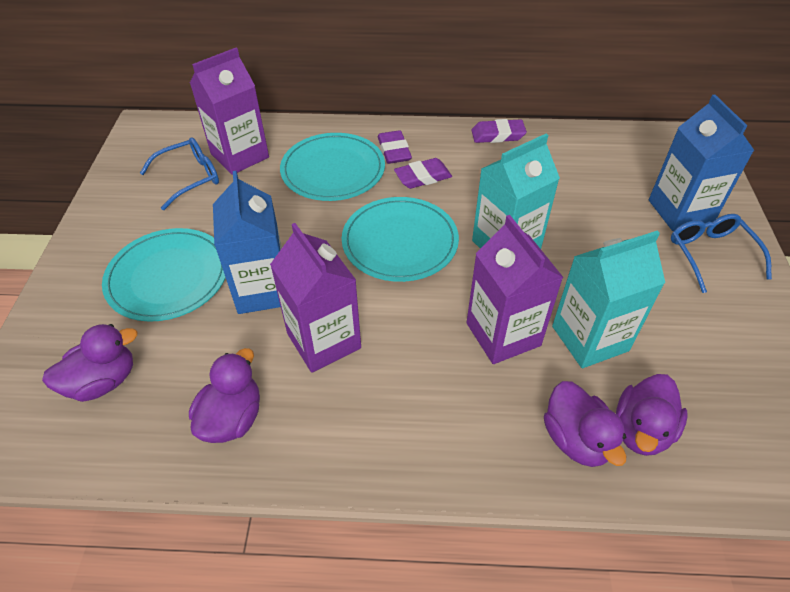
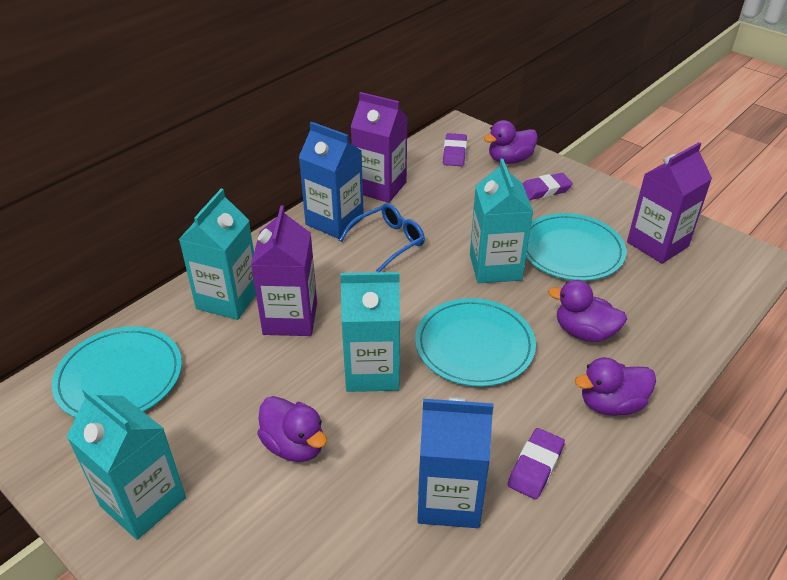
blue glasses: 2 -> 1
turquoise carton: 2 -> 4

